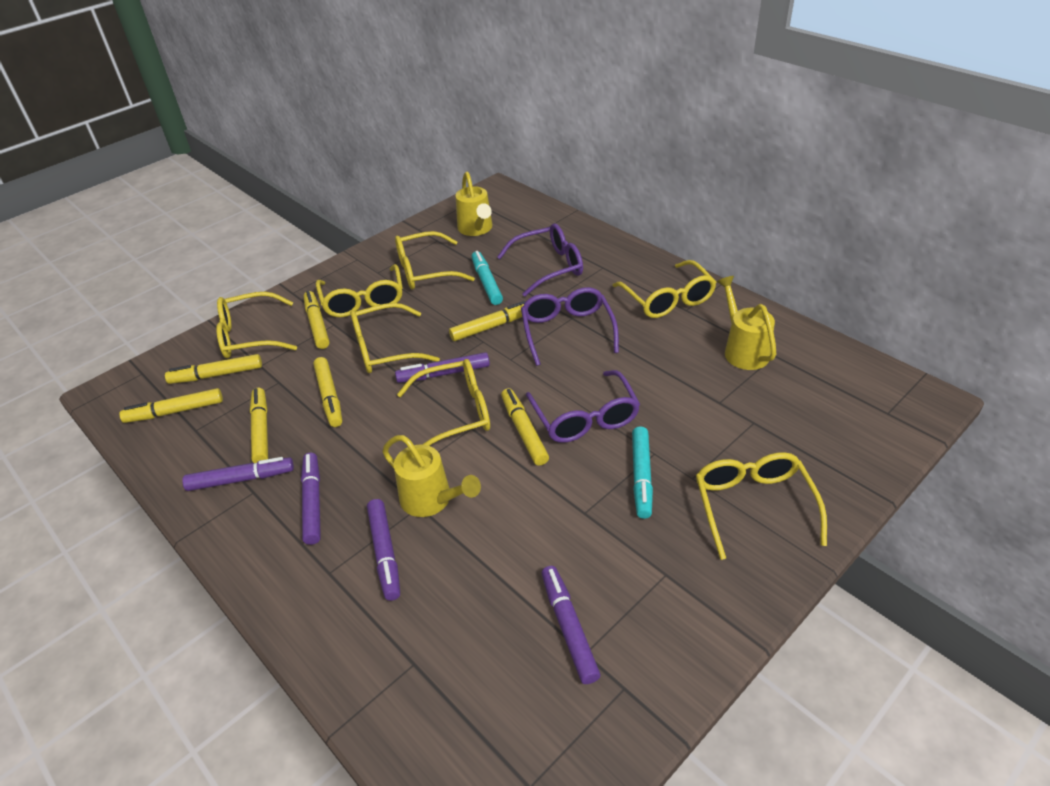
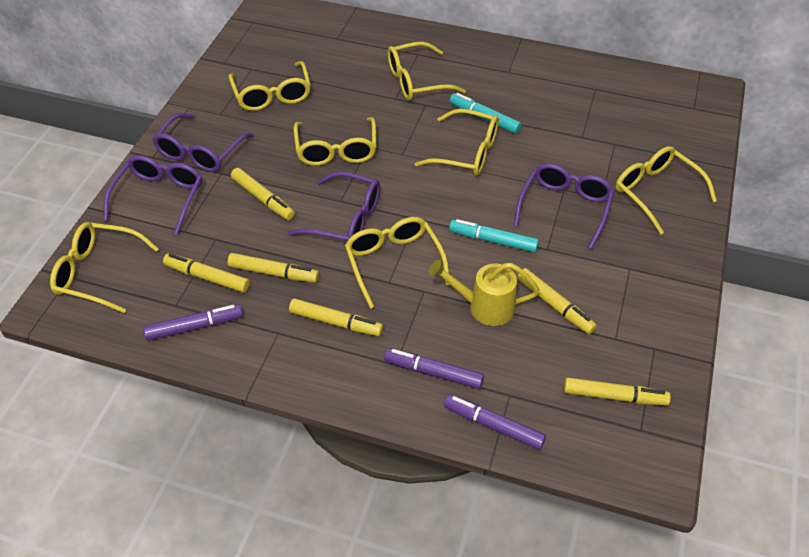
purple glasses: 3 -> 4
purple marker: 5 -> 3
yellow marker: 7 -> 6
yellow watering can: 3 -> 1

